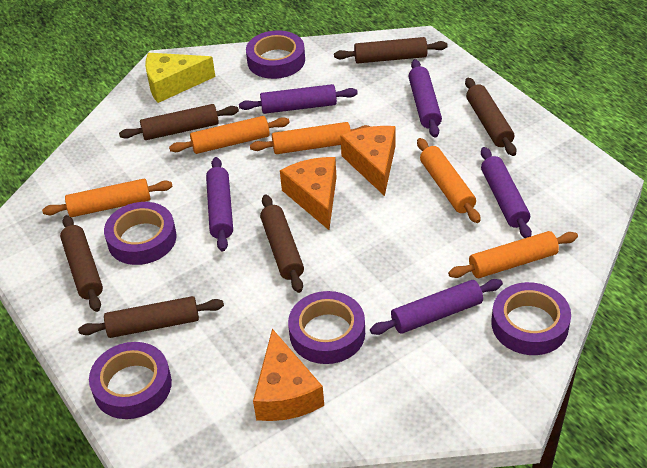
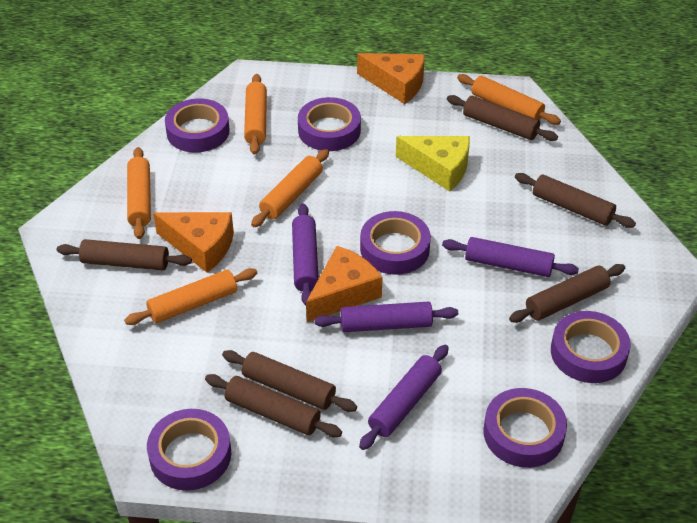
purple rolling pin: 5 -> 4
purple tape: 5 -> 6

